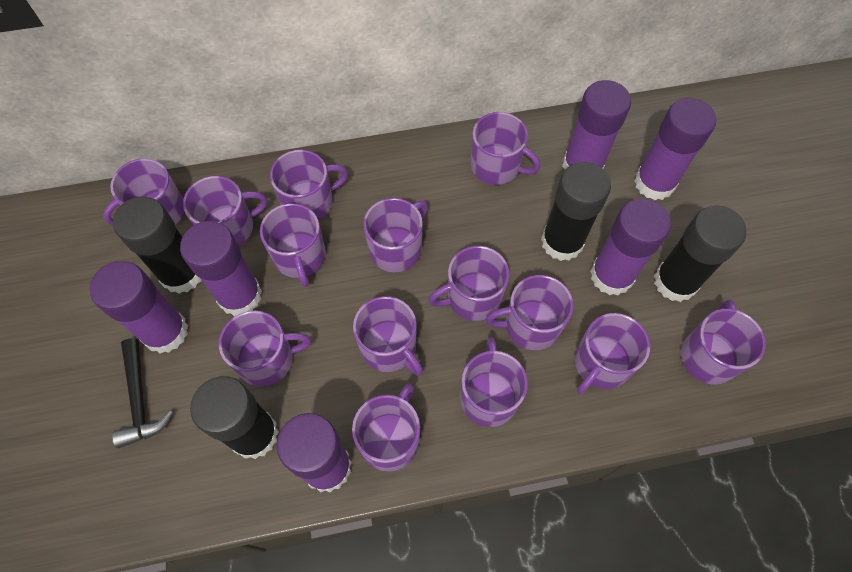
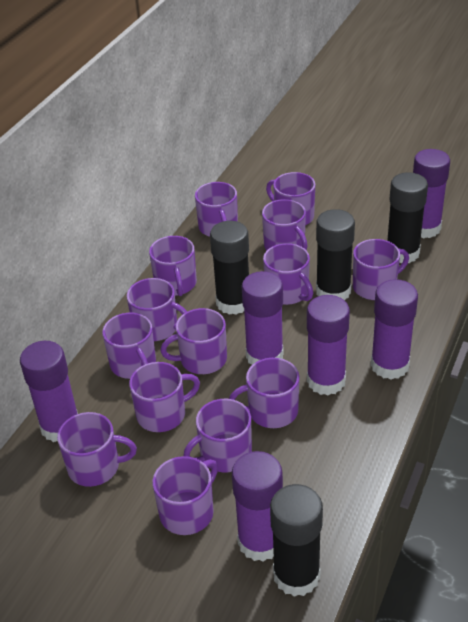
black hammer: 1 -> 0

